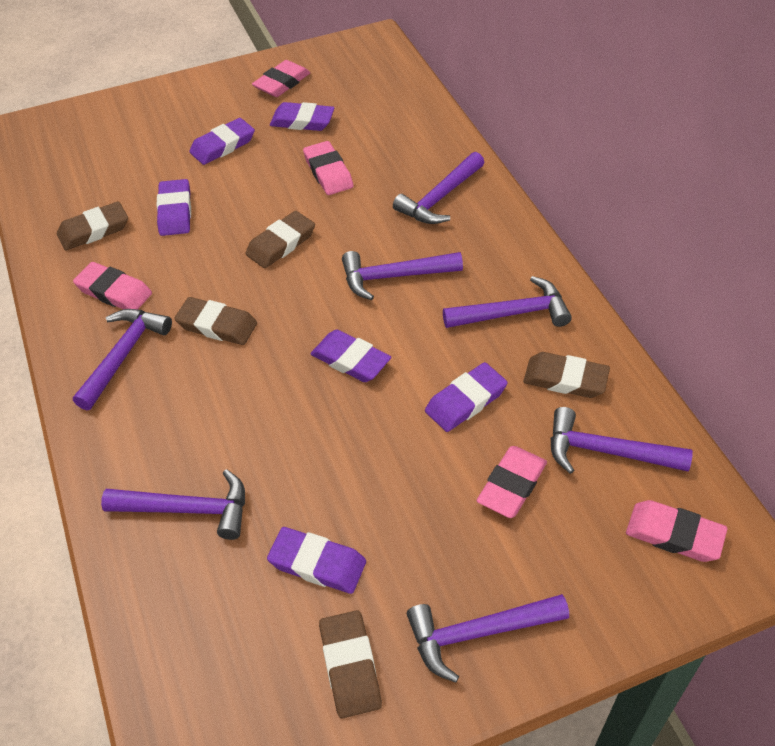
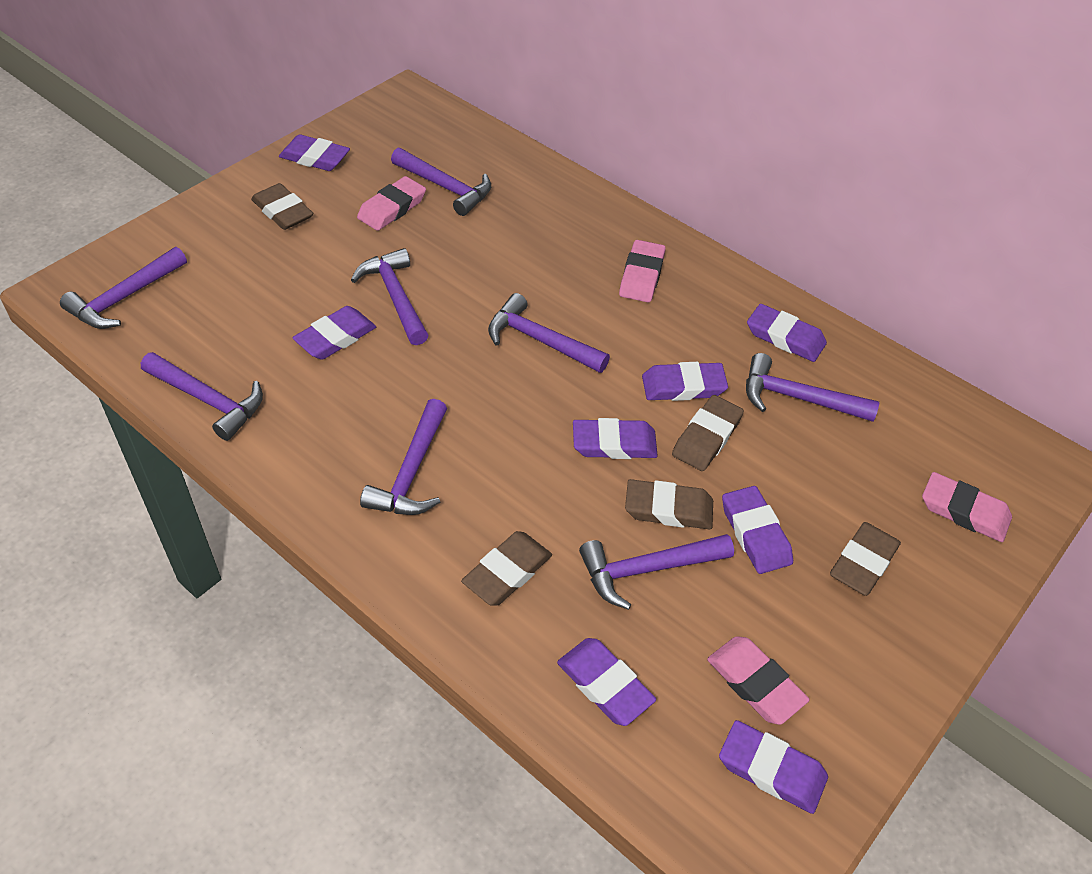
pink eraser: 5 -> 4
purple eraser: 6 -> 8
purple hammer: 7 -> 8

